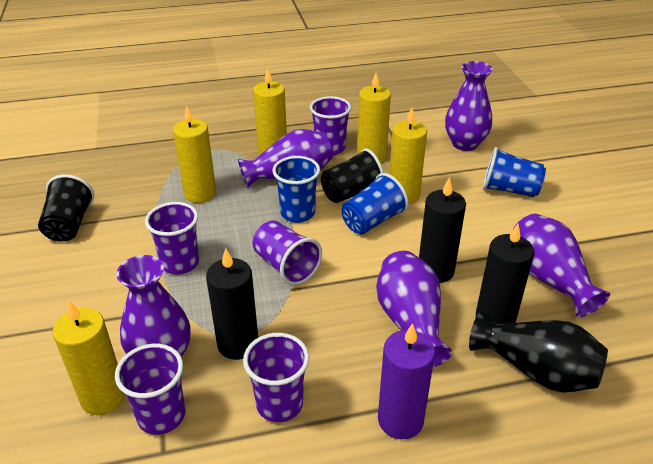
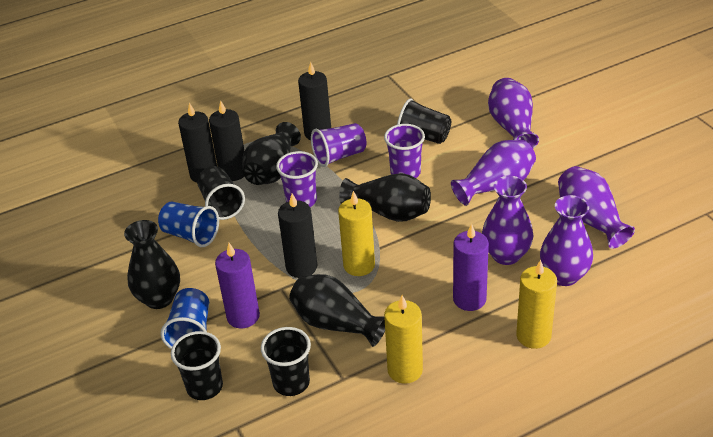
black candle: 3 -> 4
black cup: 2 -> 4
black vase: 1 -> 4
blue cup: 3 -> 2
purple candle: 1 -> 2
purple cup: 5 -> 3
yellow candle: 5 -> 3

